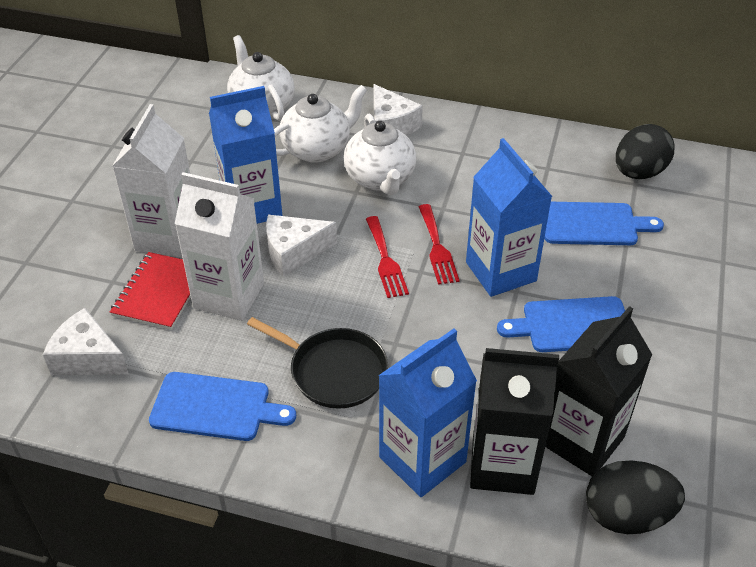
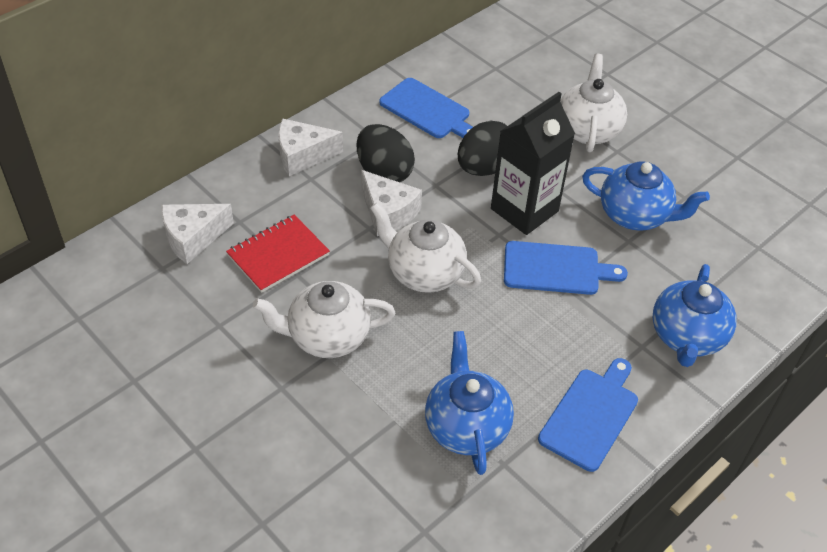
black carton: 2 -> 1
black pan: 1 -> 0
blue carton: 3 -> 0
blue teapot: 0 -> 3
red fork: 2 -> 0
white carton: 2 -> 0

